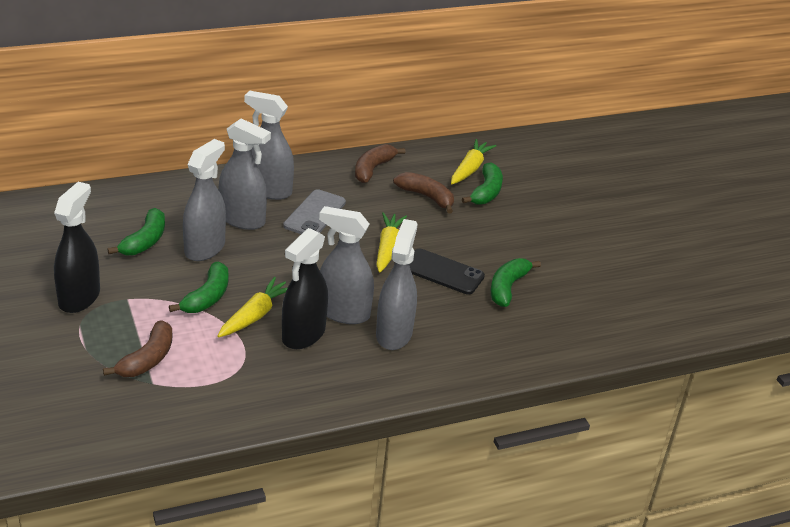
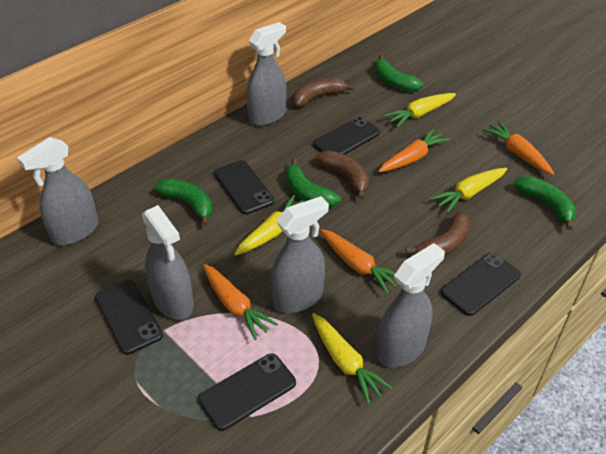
black phone: 1 -> 5
black spray bottle: 2 -> 0
grey phone: 1 -> 0
orange carrot: 0 -> 4
yellow carrot: 3 -> 4

